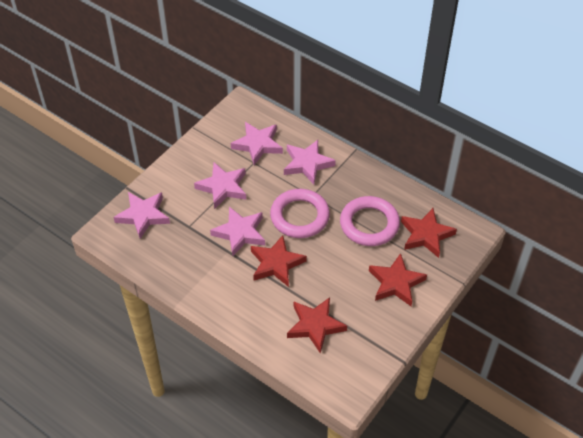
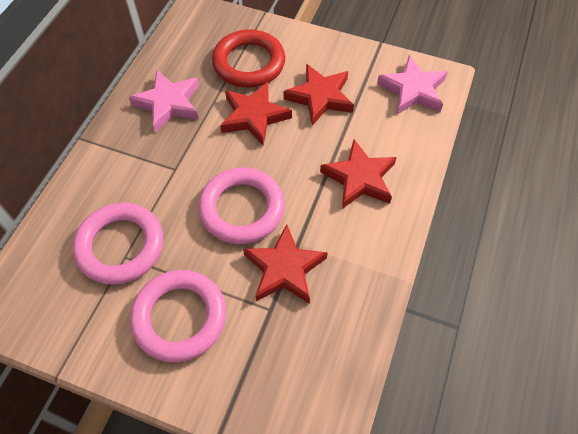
pink ring: 2 -> 3
pink star: 5 -> 2
red ring: 0 -> 1

